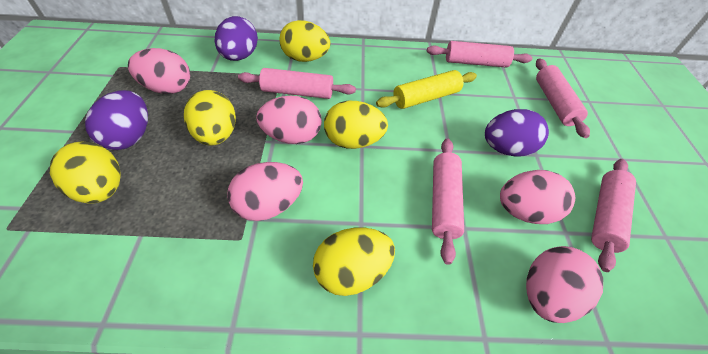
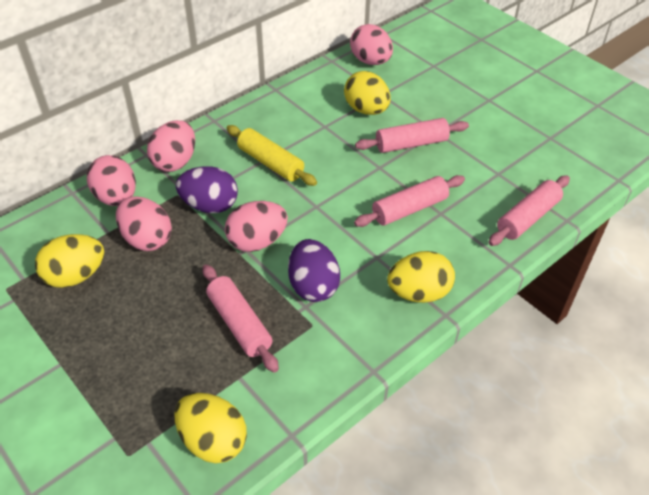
pink rolling pin: 5 -> 4
purple egg: 3 -> 2
yellow egg: 5 -> 4

